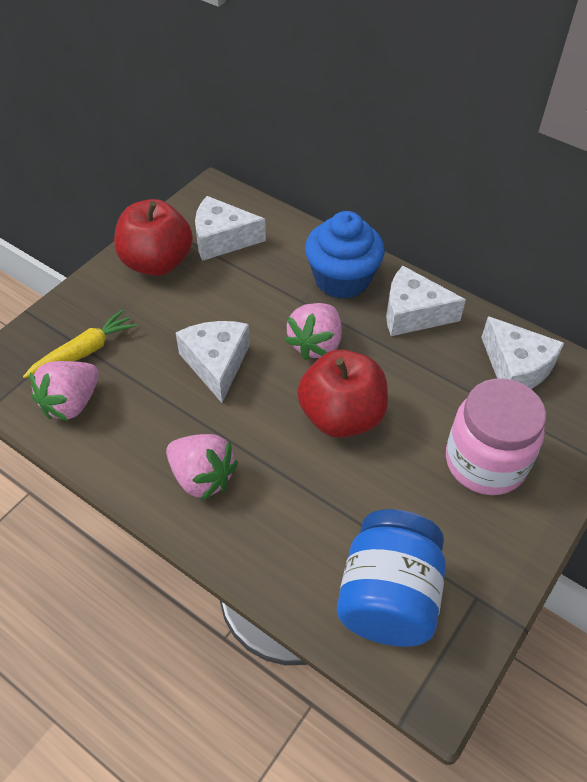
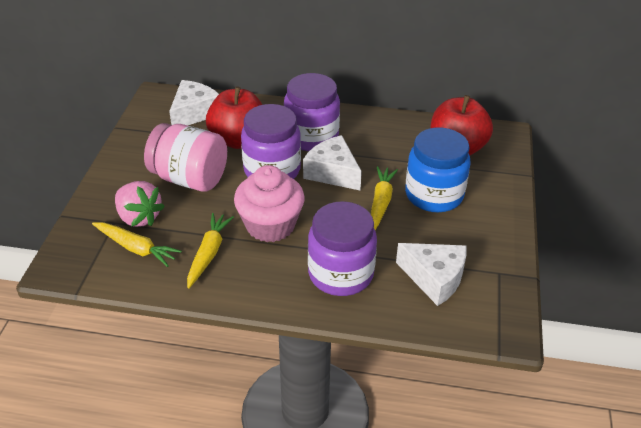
blue cupcake: 1 -> 0
pink cupcake: 0 -> 1
pink strawberry: 3 -> 1
purple jar: 0 -> 3
white cheese: 4 -> 3
yellow carrot: 1 -> 3

